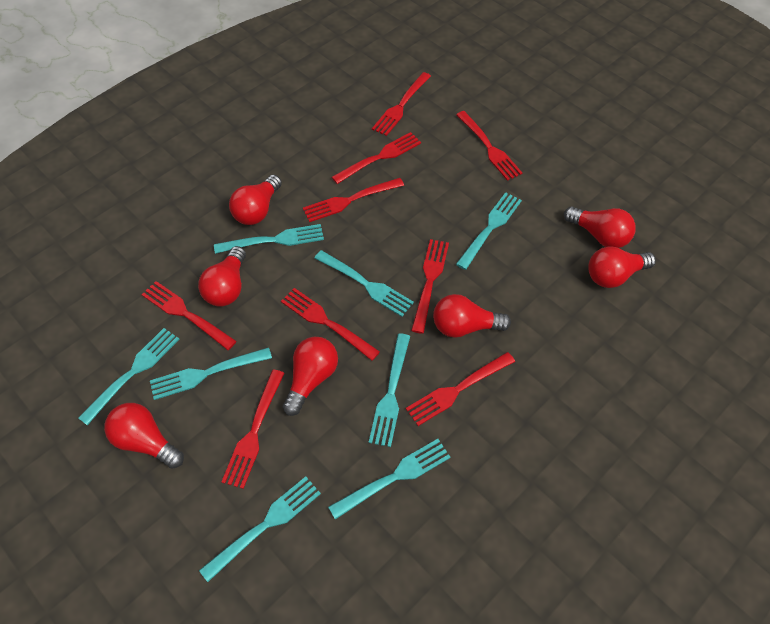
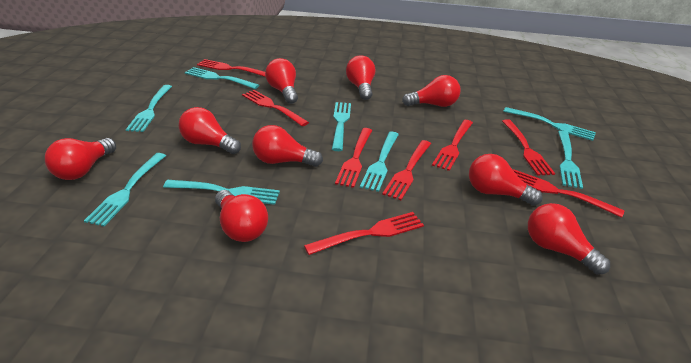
red fork: 9 -> 8
red light bulb: 7 -> 9

